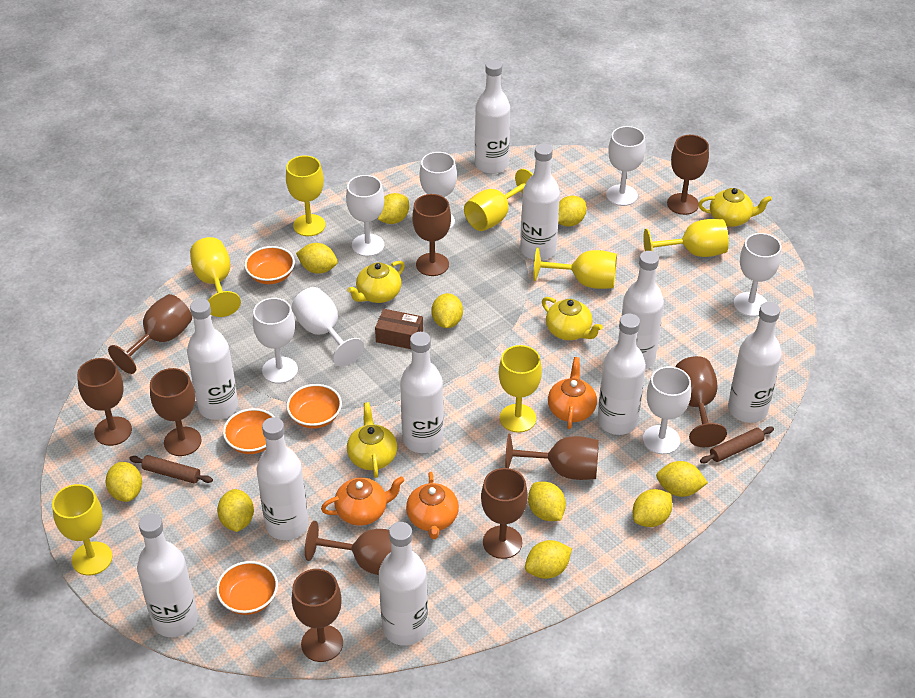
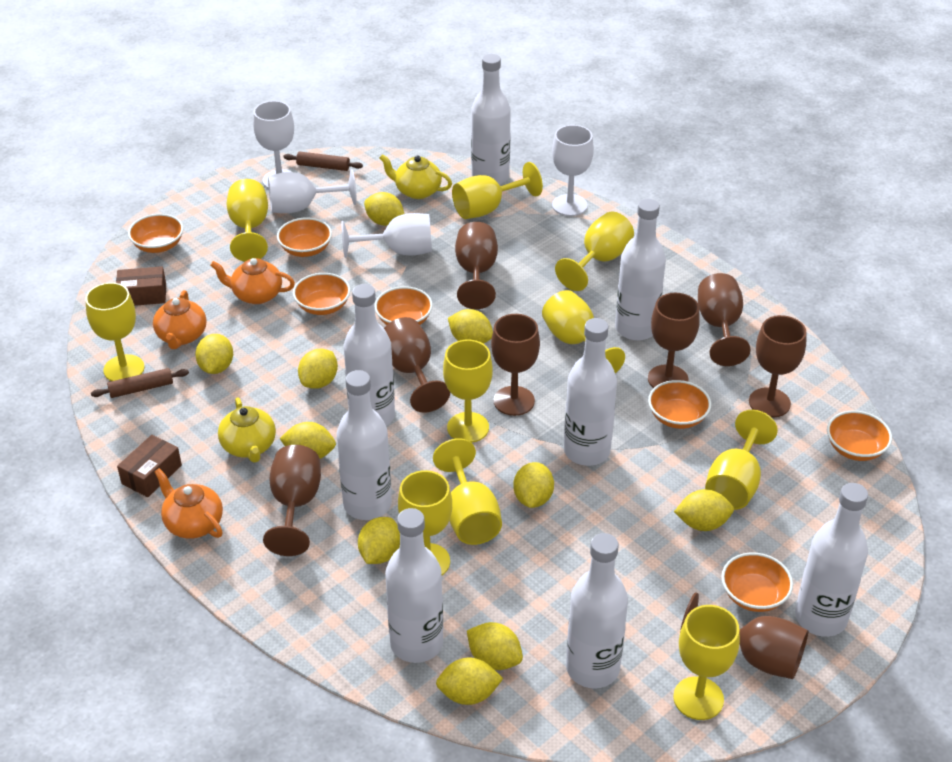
brown box: 1 -> 2
brown goblet: 10 -> 8
orange bowl: 4 -> 7
white bottle: 10 -> 8
white goblet: 7 -> 4
yellow goblet: 7 -> 10
yellow teapot: 4 -> 2

